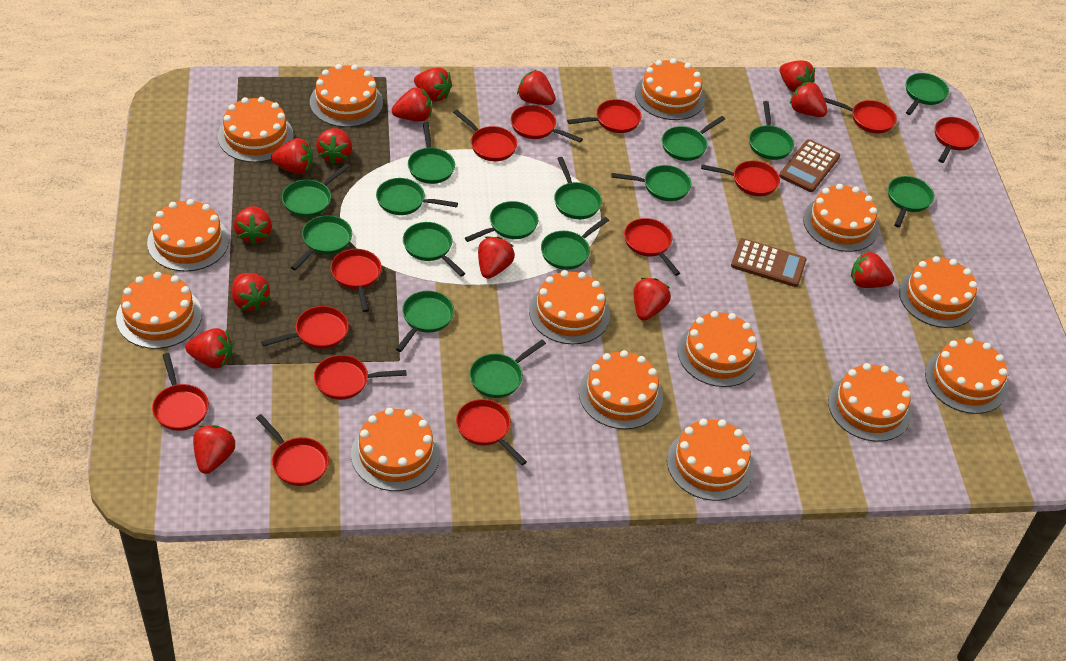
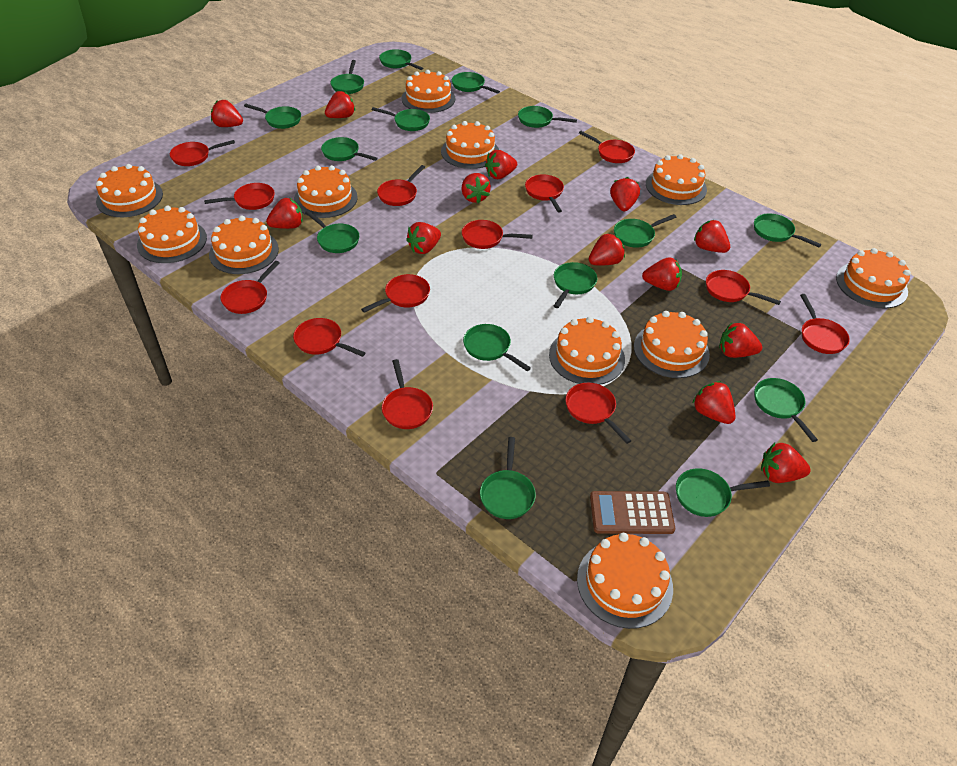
brown calculator: 2 -> 1
orange cake: 14 -> 11
red strawberry: 14 -> 13

